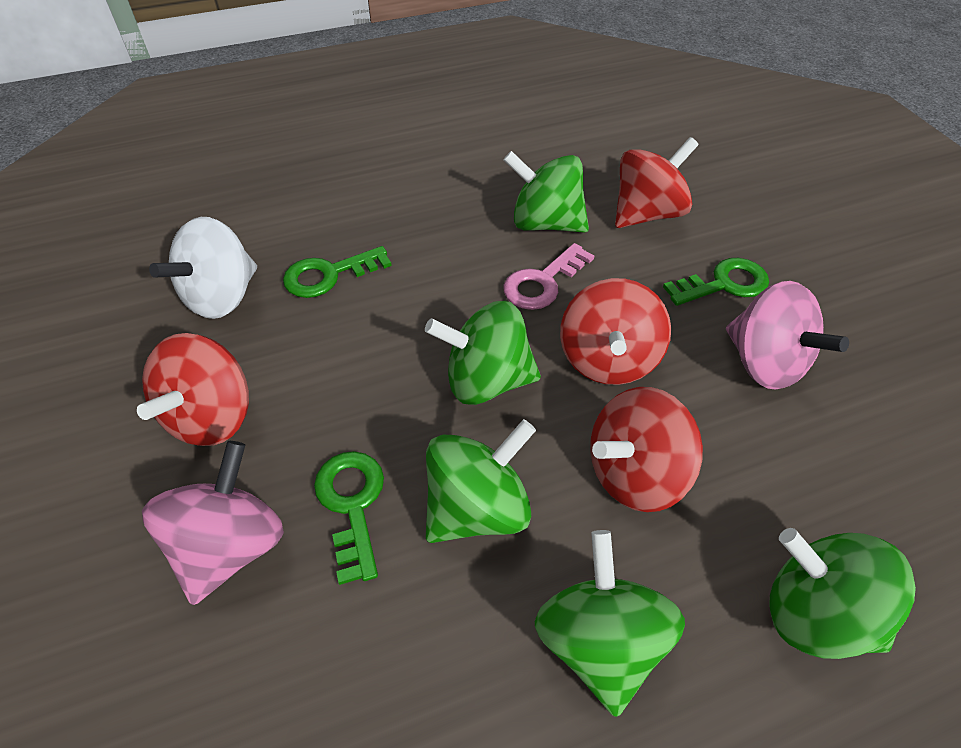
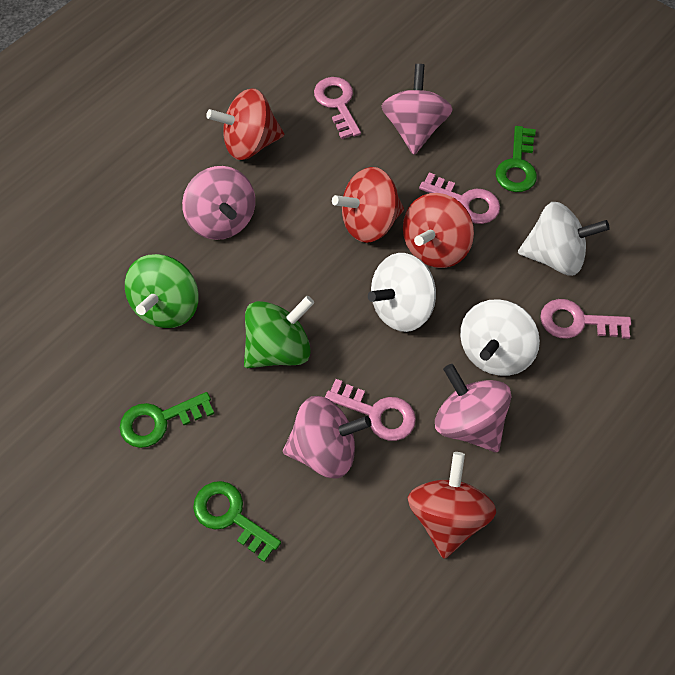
green spinning top: 5 -> 2
pink key: 1 -> 4
pink spinning top: 2 -> 4
white spinning top: 1 -> 3

